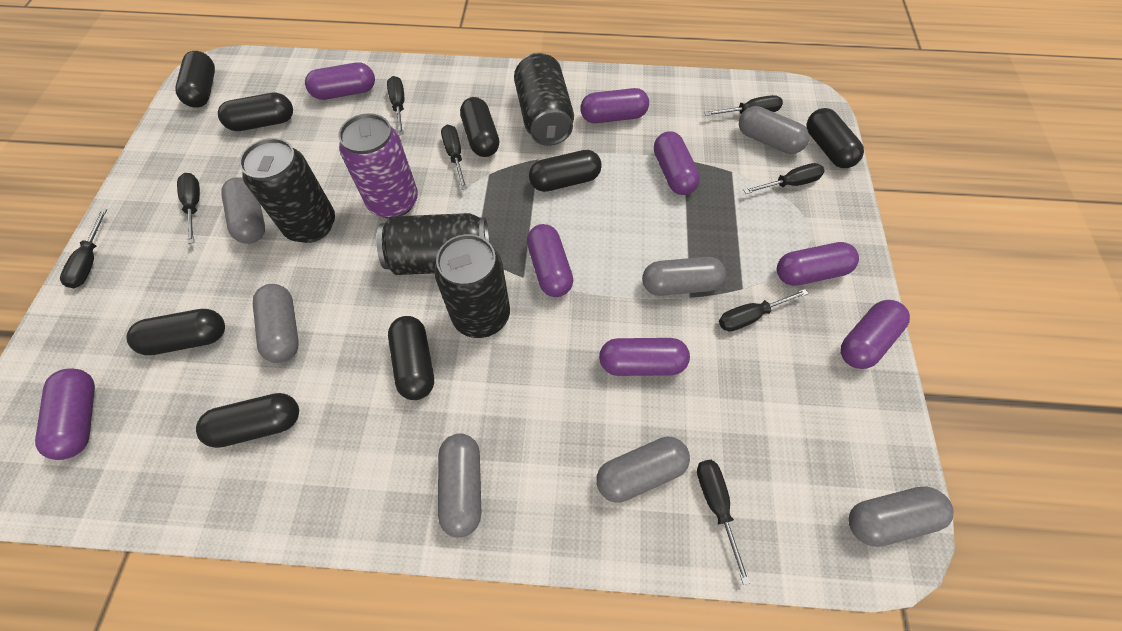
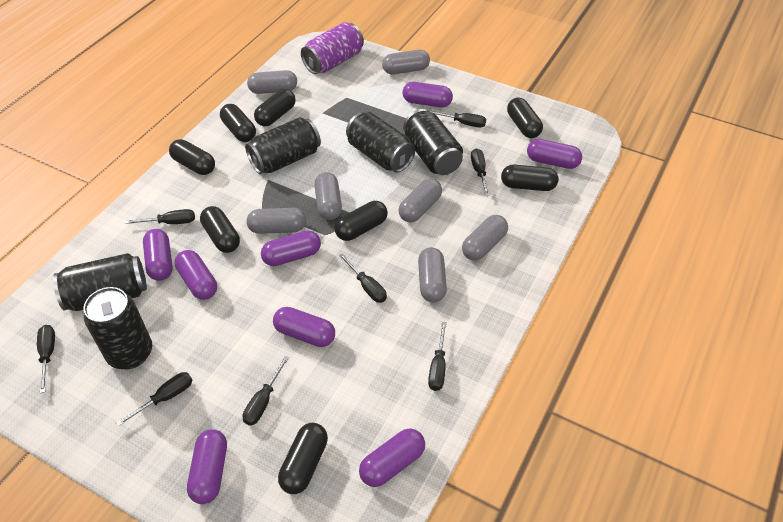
black can: 4 -> 5

